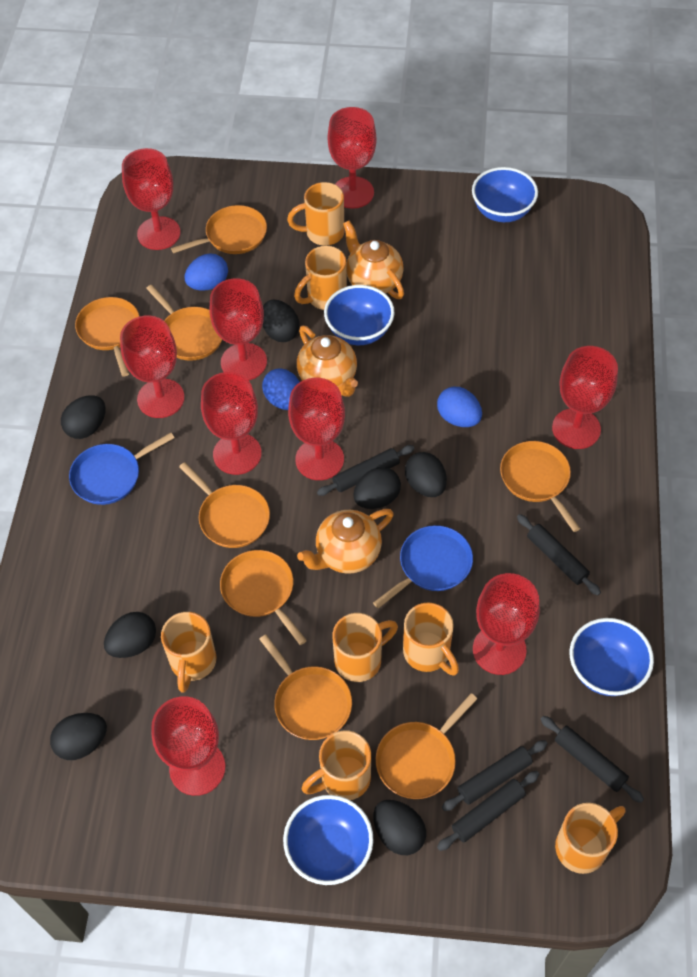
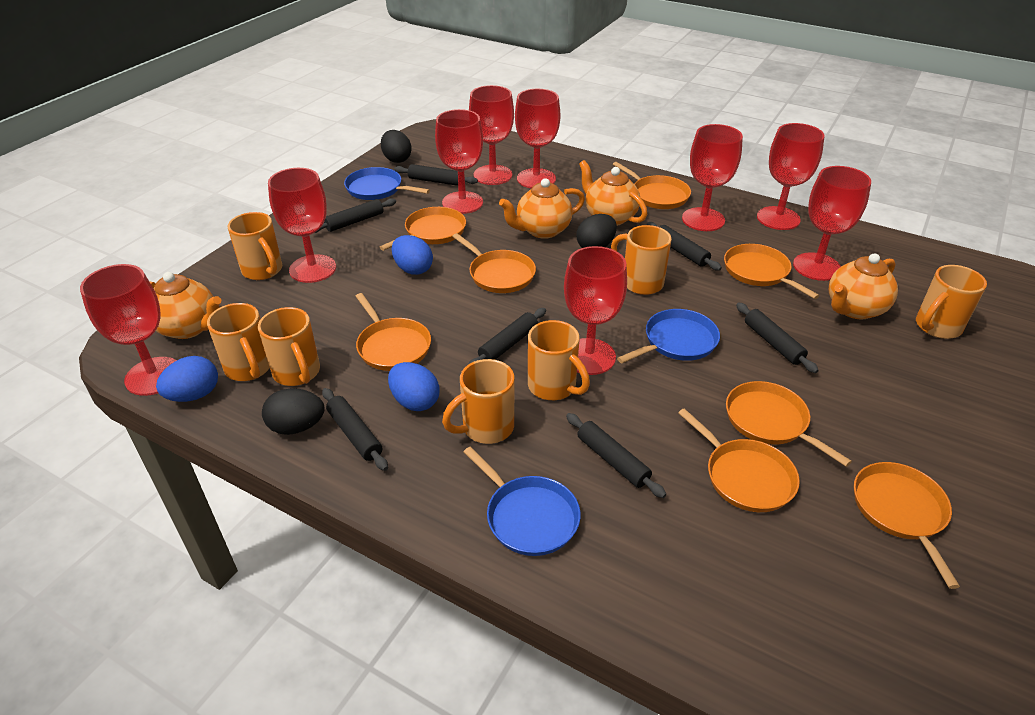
black egg: 7 -> 3
black rolling pin: 5 -> 7
blue bowl: 4 -> 0
blue pan: 2 -> 3
orange teapot: 3 -> 4

